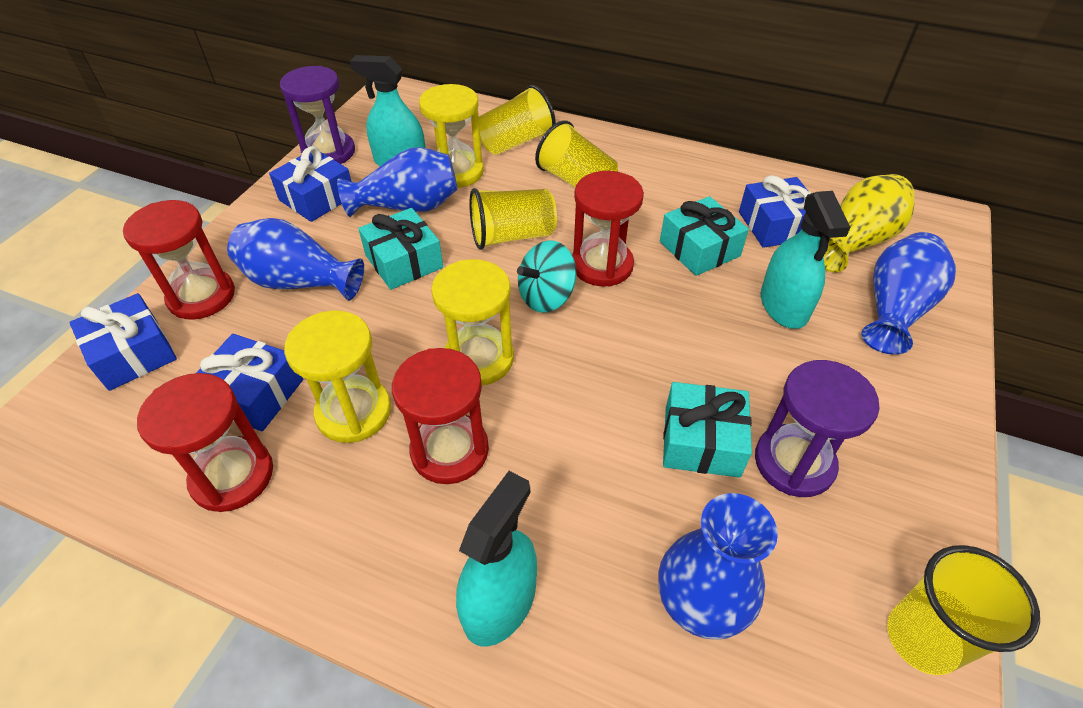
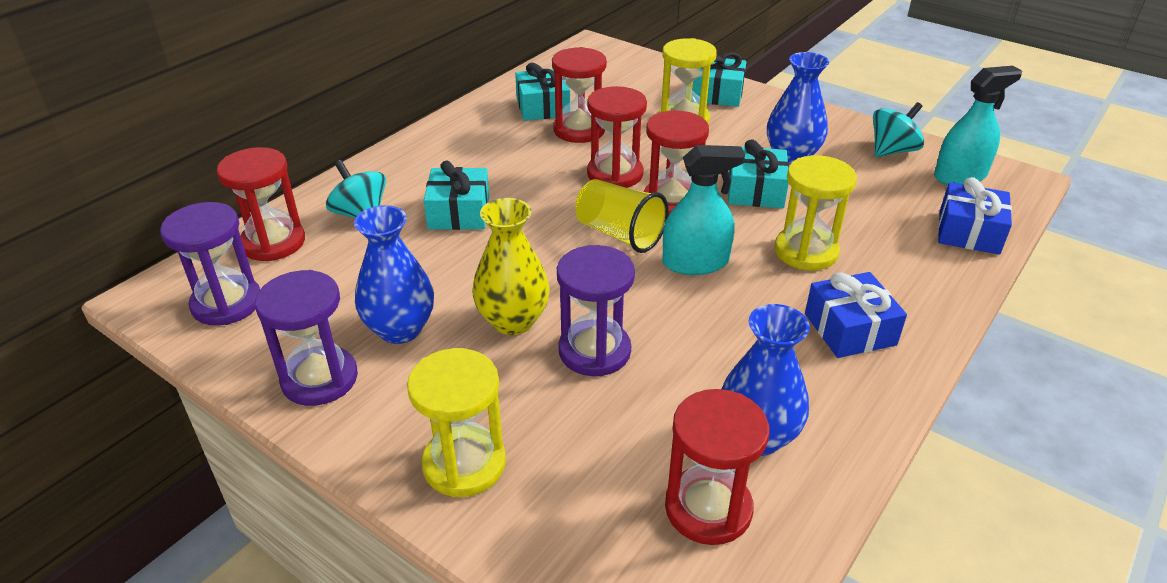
blue gift: 4 -> 2
blue vase: 4 -> 3
purple hourglass: 2 -> 3
red hourglass: 4 -> 5
turquoise gift: 3 -> 4
turquoise spinning top: 1 -> 2
turquoise spray bottle: 3 -> 2
yellow cup: 4 -> 1

